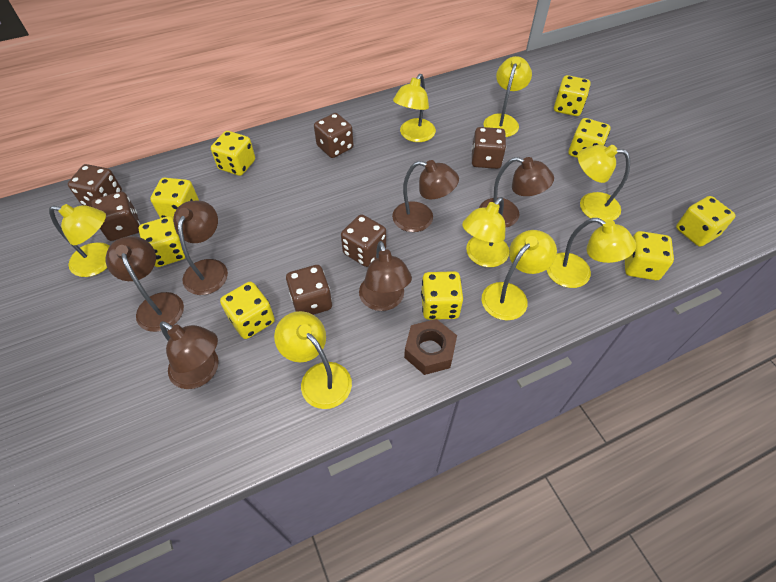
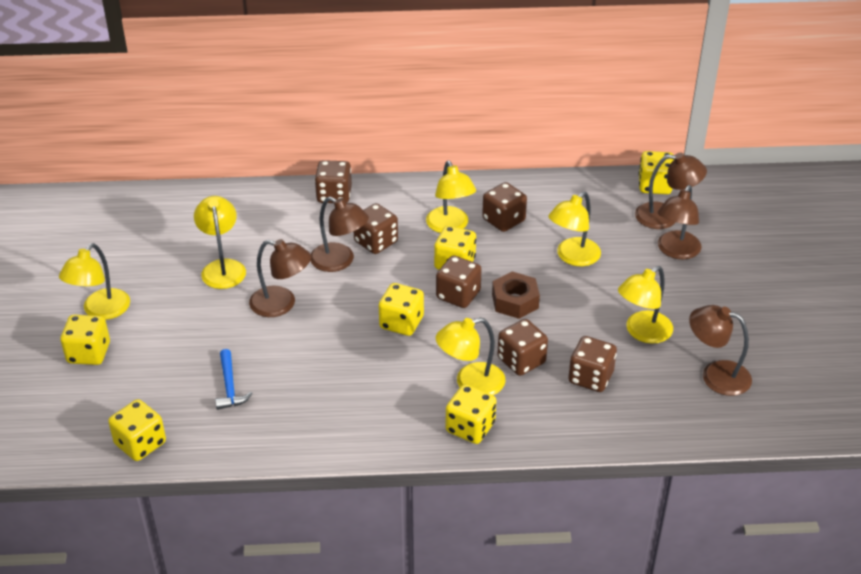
blue hammer: 0 -> 1
brown lamp: 6 -> 5
yellow dice: 9 -> 6
yellow lamp: 8 -> 6

